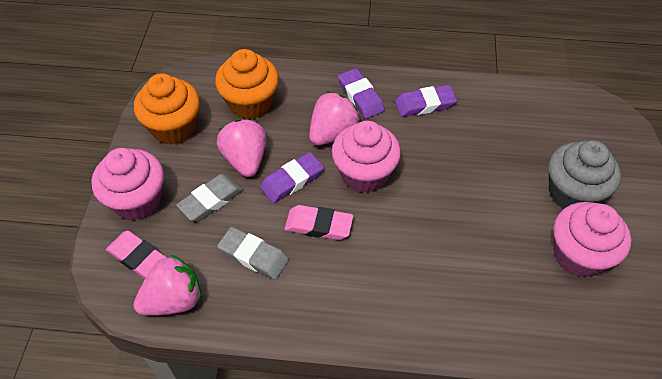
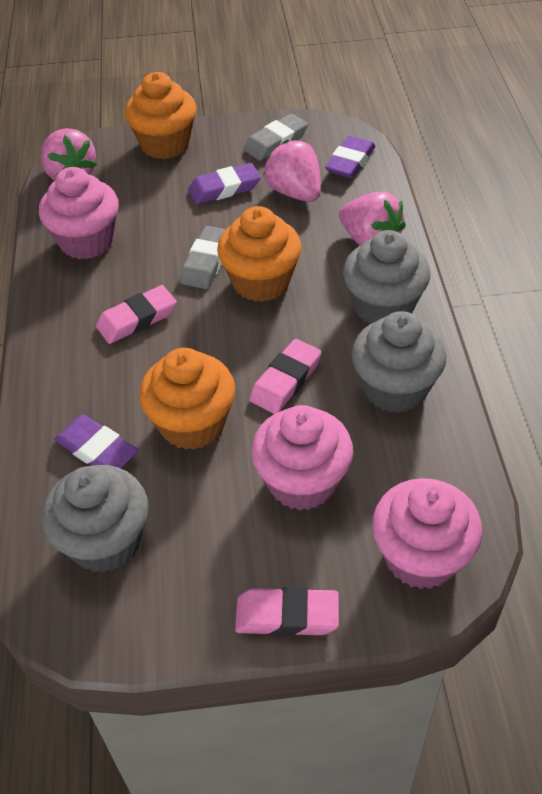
grey cupcake: 1 -> 3
orange cupcake: 2 -> 3
pink eraser: 2 -> 3

